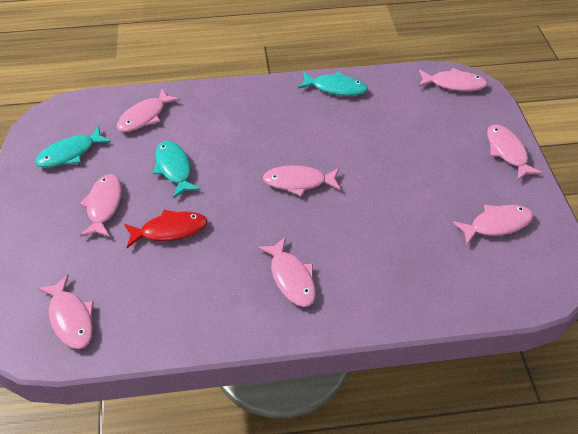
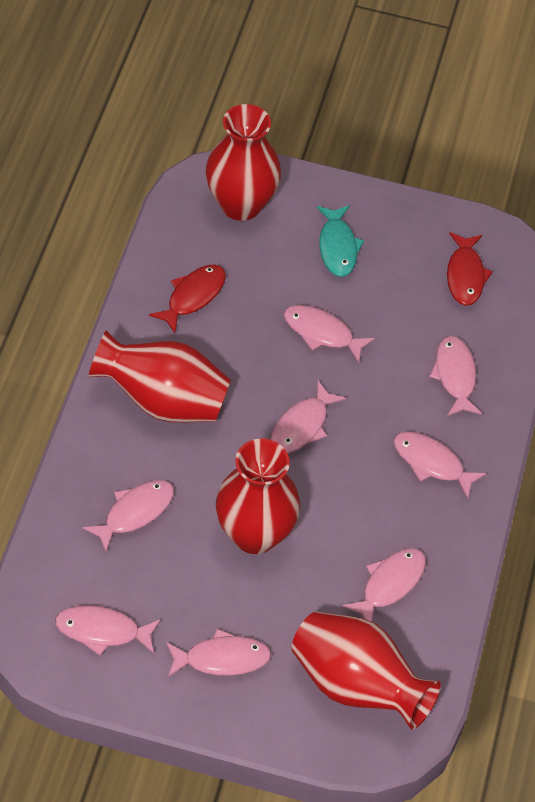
red fish: 1 -> 2
red vase: 0 -> 4
turquoise fish: 3 -> 1

